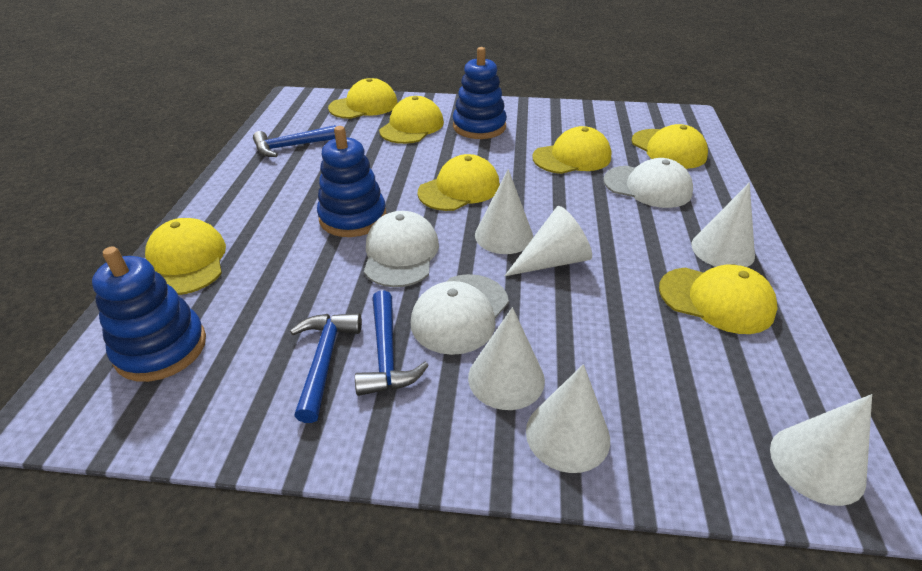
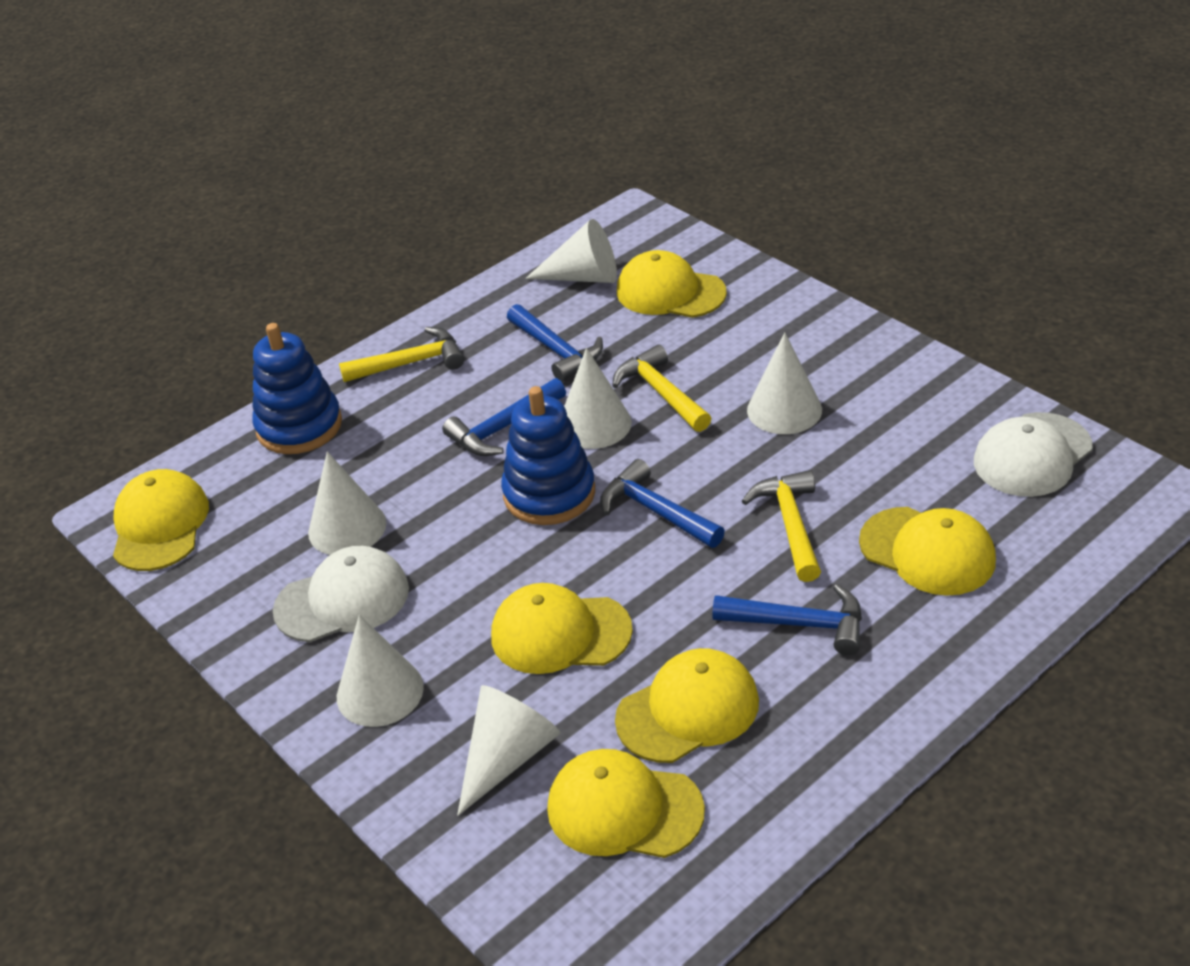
blue hammer: 3 -> 4
blue stacking toy: 3 -> 2
white cap: 3 -> 2
yellow cap: 7 -> 6
yellow hammer: 0 -> 3

